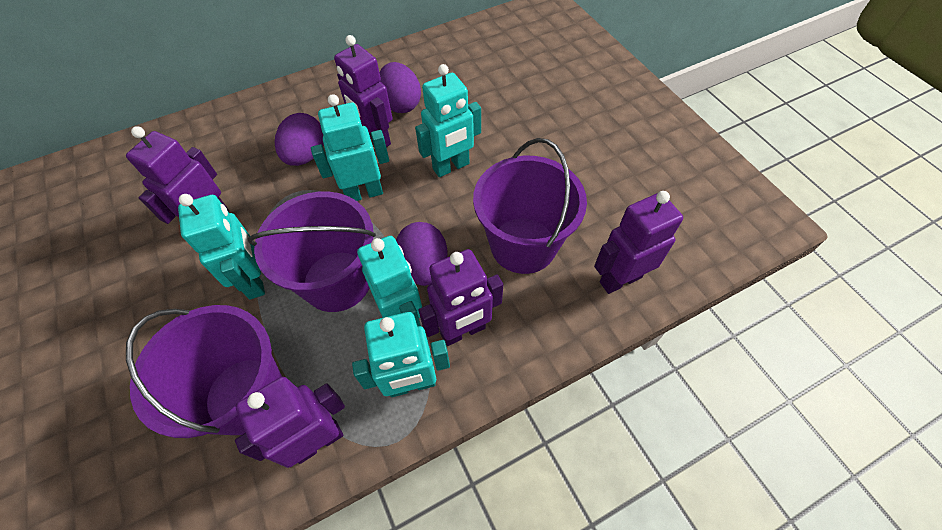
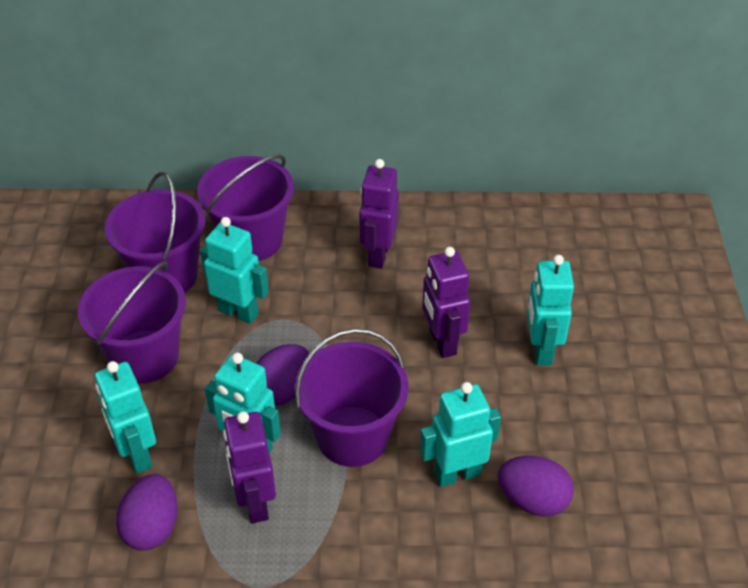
purple bucket: 3 -> 4
purple robot: 5 -> 3

